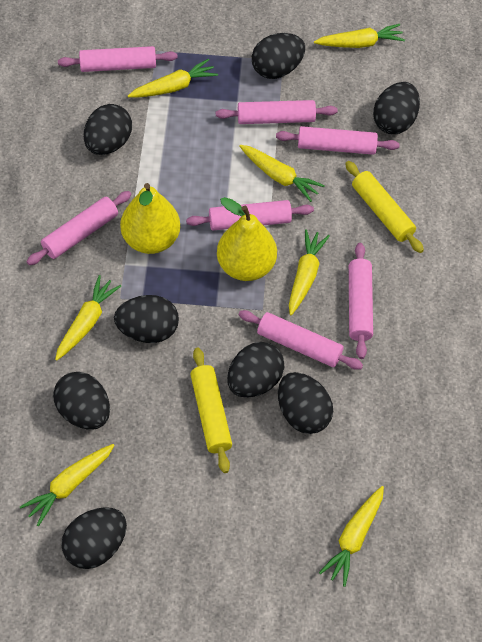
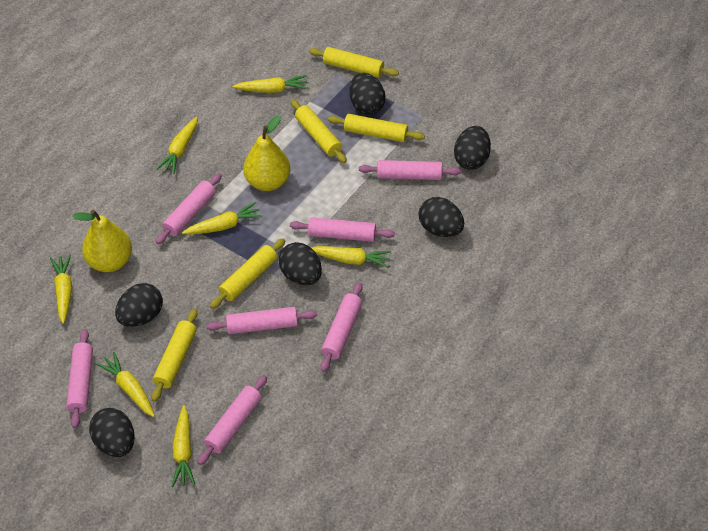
black egg: 8 -> 6
yellow rolling pin: 2 -> 5

